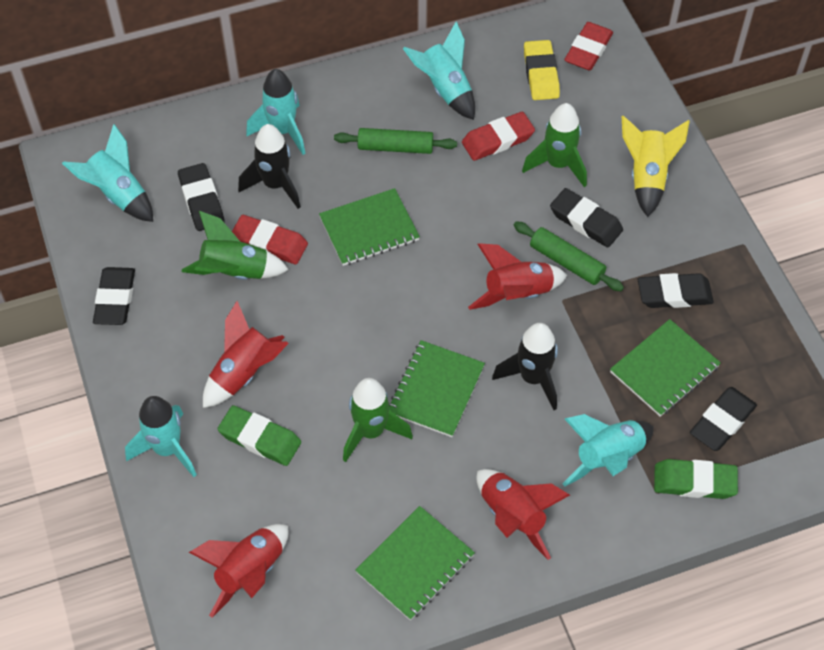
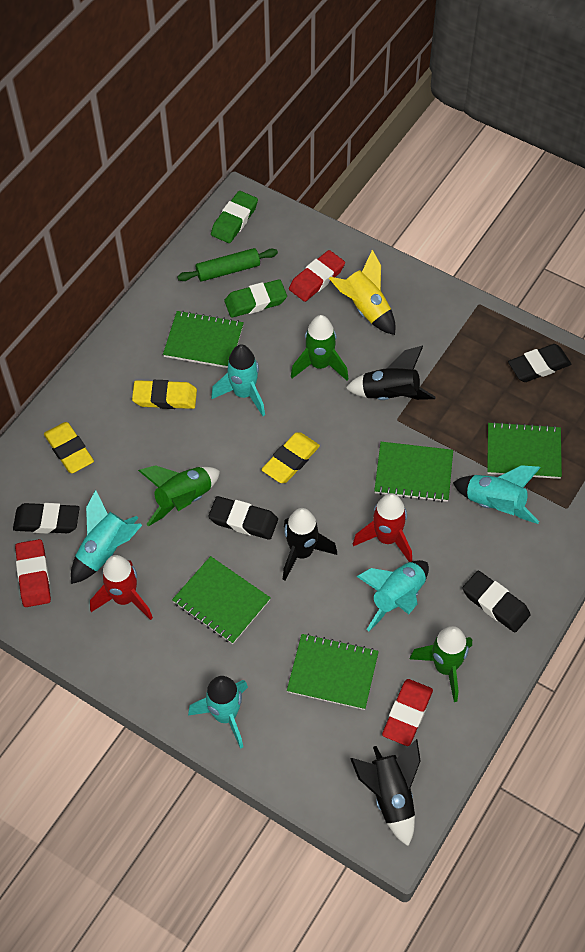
black eraser: 5 -> 4
black rocket: 2 -> 3
green notebook: 4 -> 5
green rolling pin: 2 -> 1
red rocket: 4 -> 2
yellow eraser: 1 -> 3

